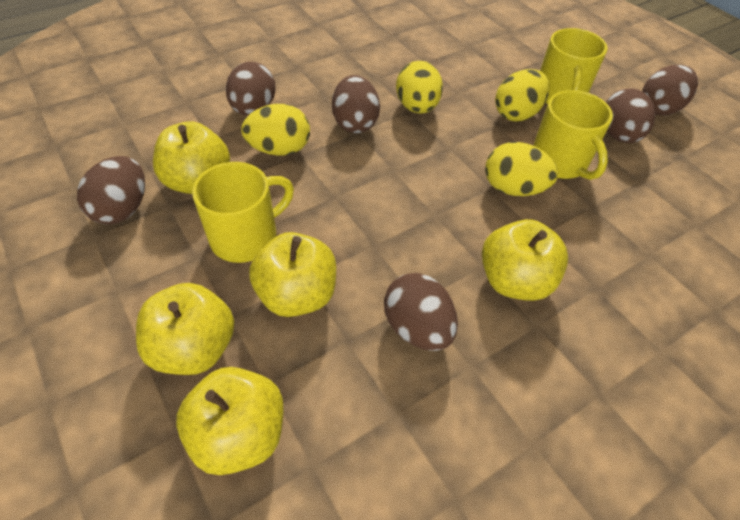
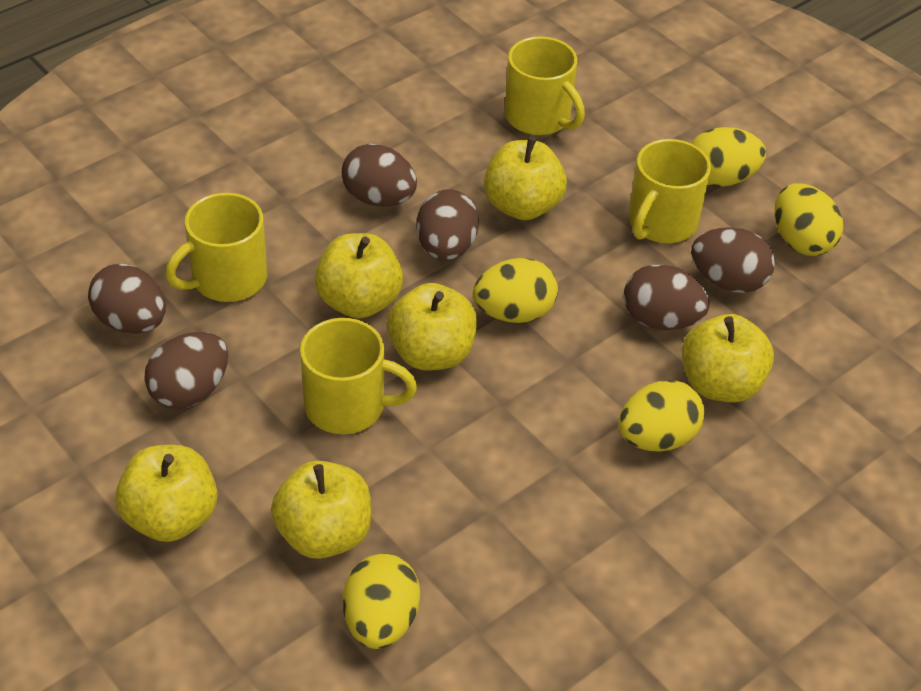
yellow apple: 5 -> 6
yellow egg: 4 -> 5
yellow mug: 3 -> 4

